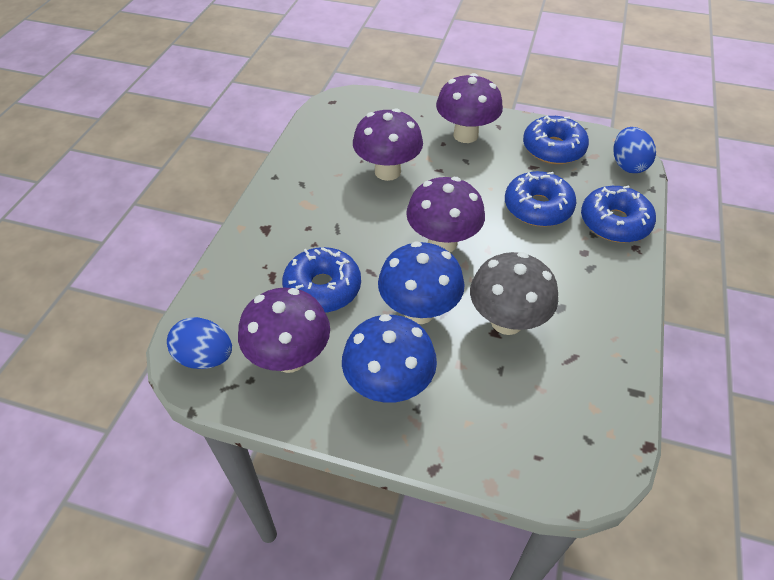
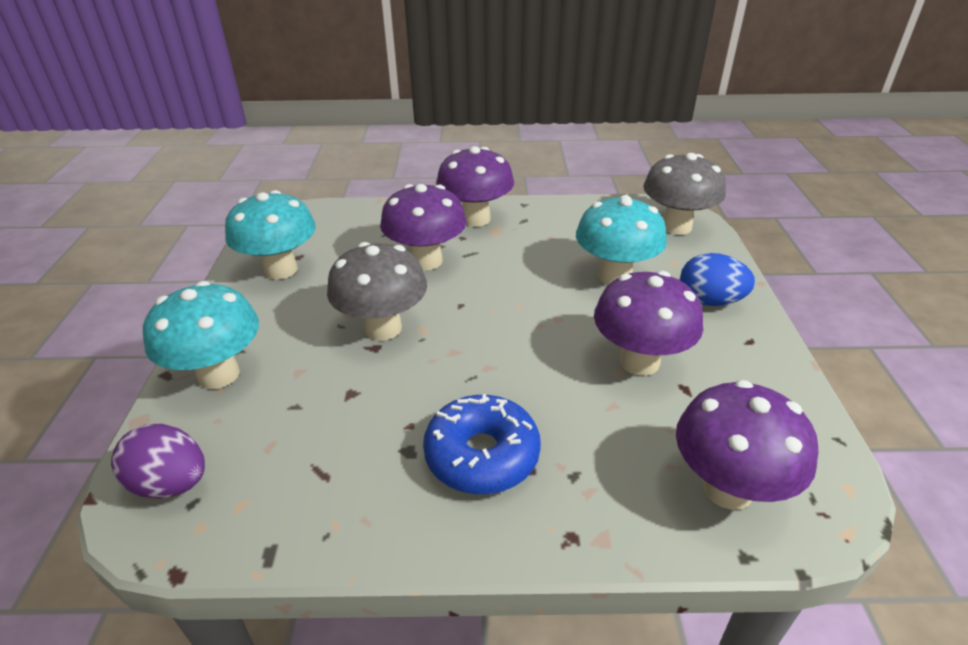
blue donut: 4 -> 1
blue egg: 2 -> 1
blue mushroom: 2 -> 0
grey mushroom: 1 -> 2
purple egg: 0 -> 1
turquoise mushroom: 0 -> 3

